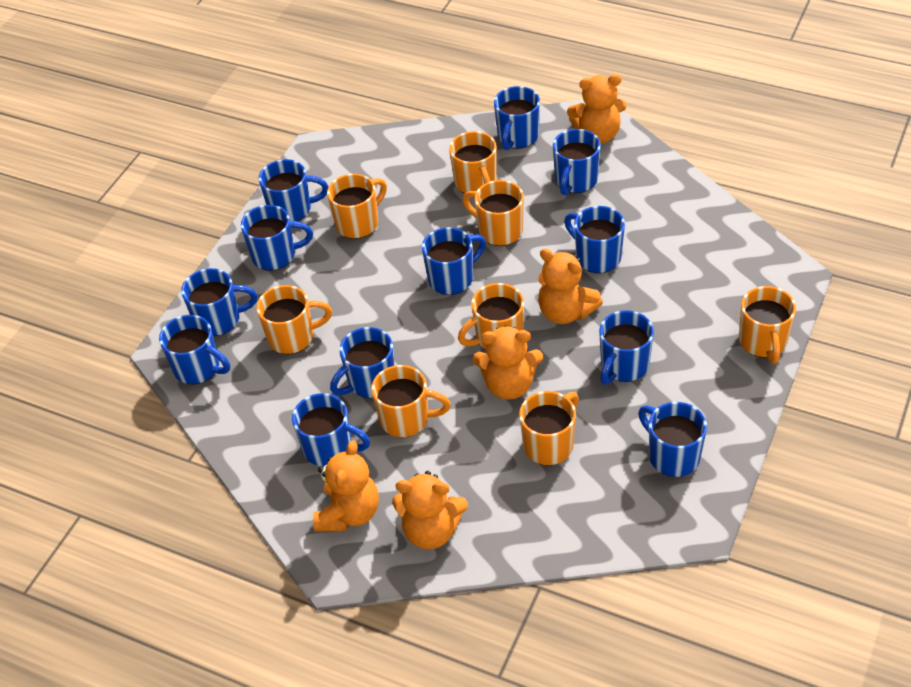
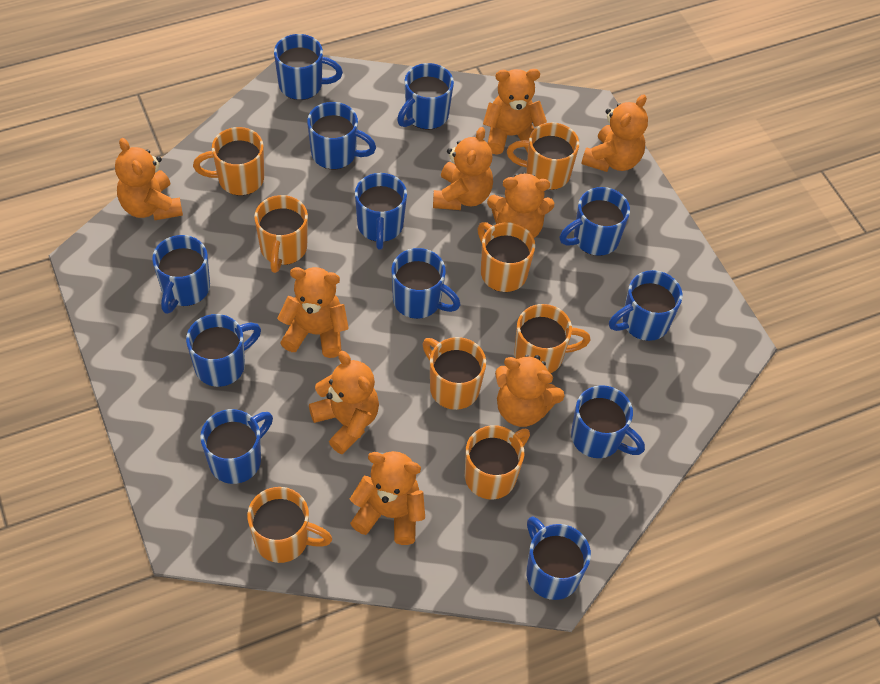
orange teddy bear: 5 -> 9

